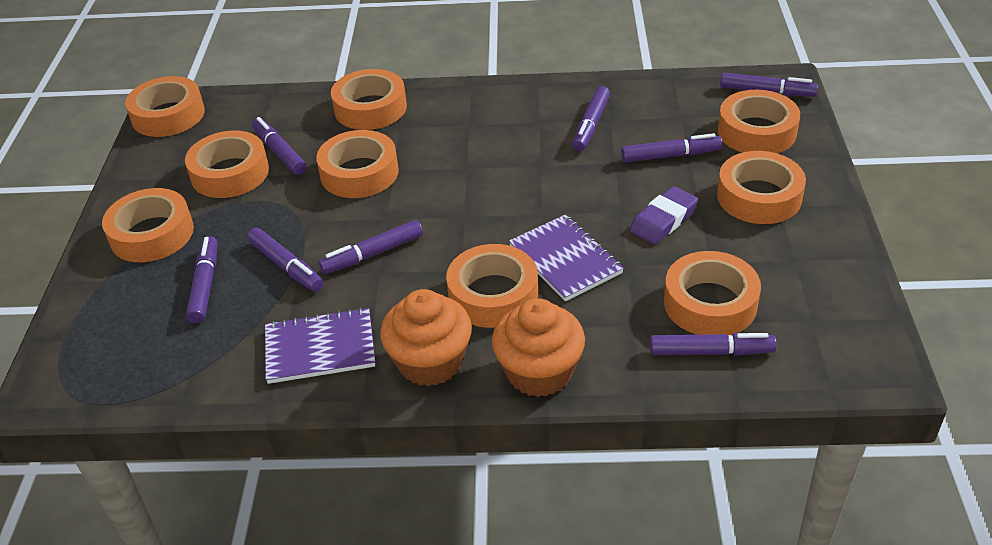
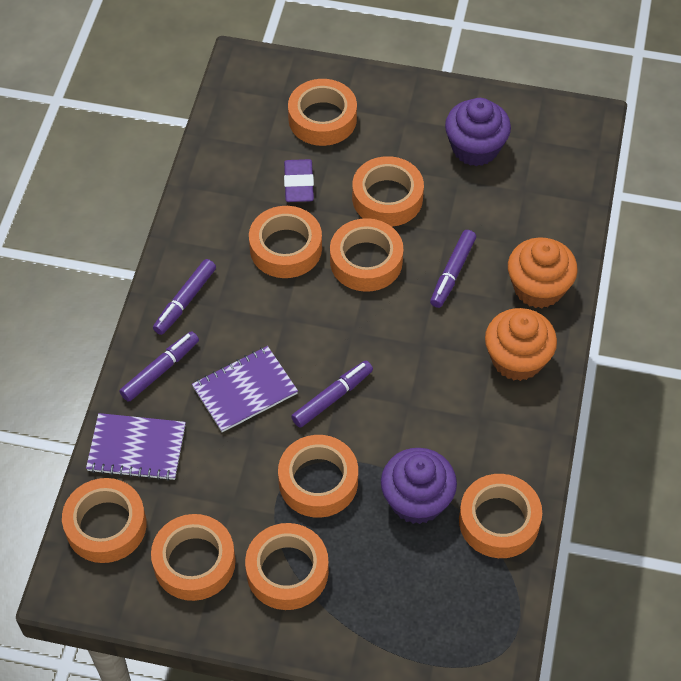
purple cupcake: 0 -> 2
purple marker: 8 -> 4

